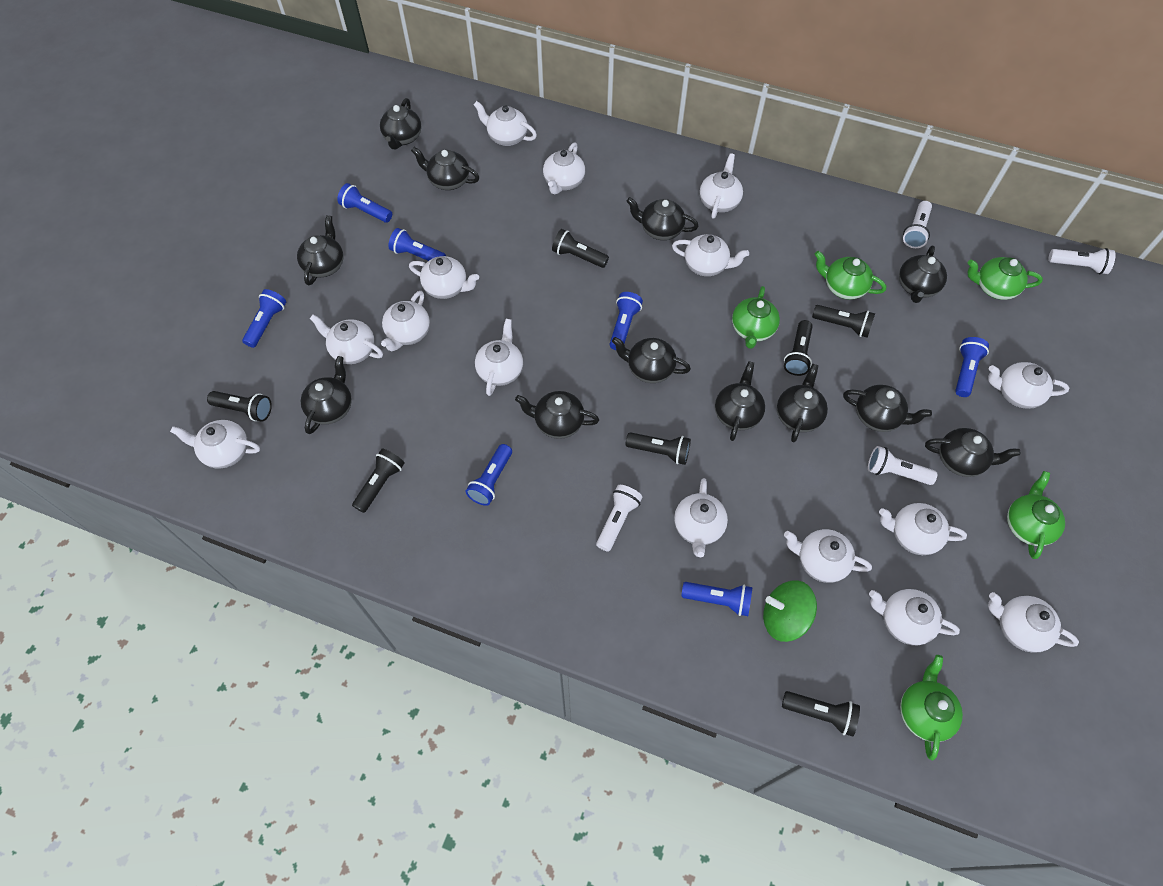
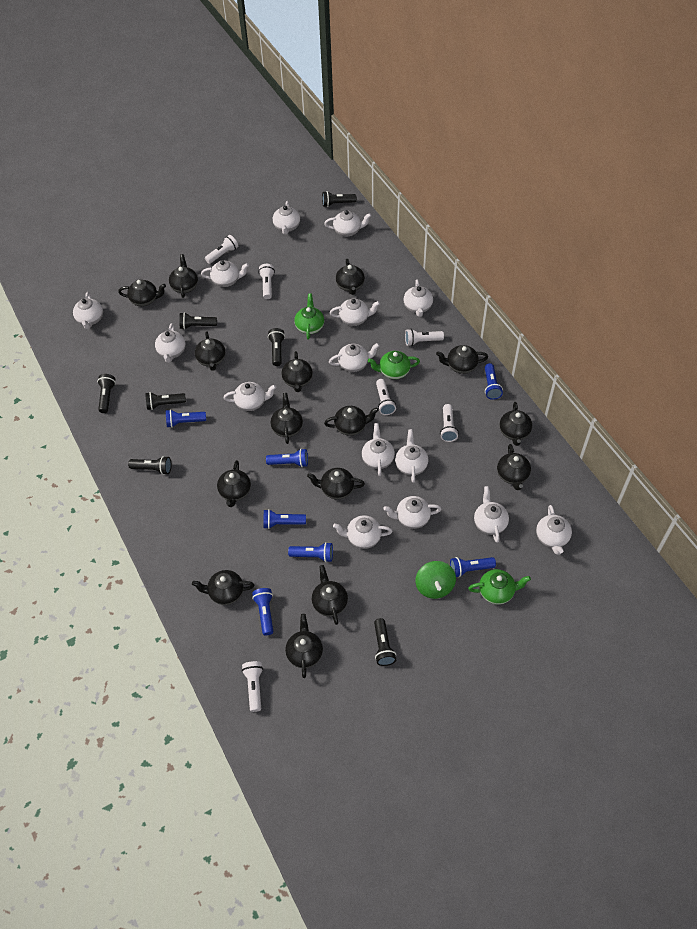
black teapot: 12 -> 15
green teapot: 5 -> 3
white flashlight: 4 -> 6

